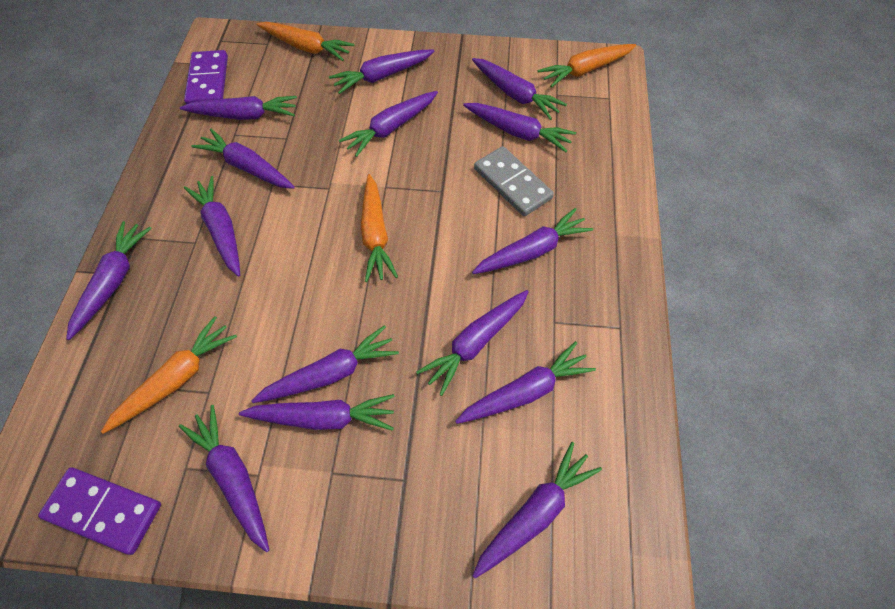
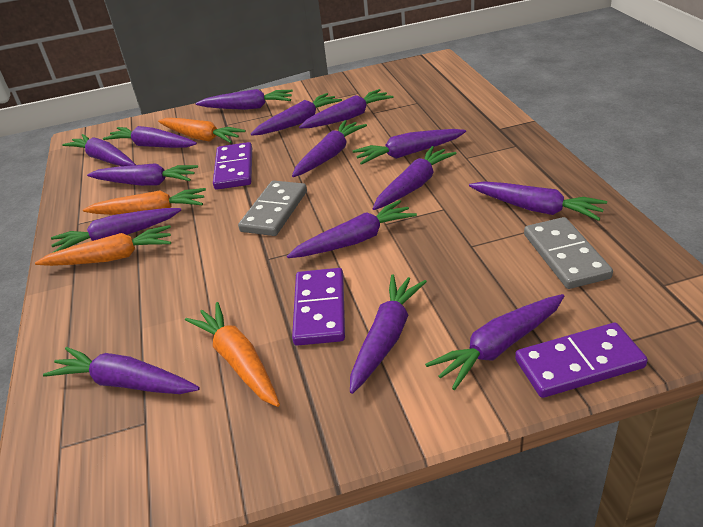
grey domino: 1 -> 2
purple domino: 2 -> 3

